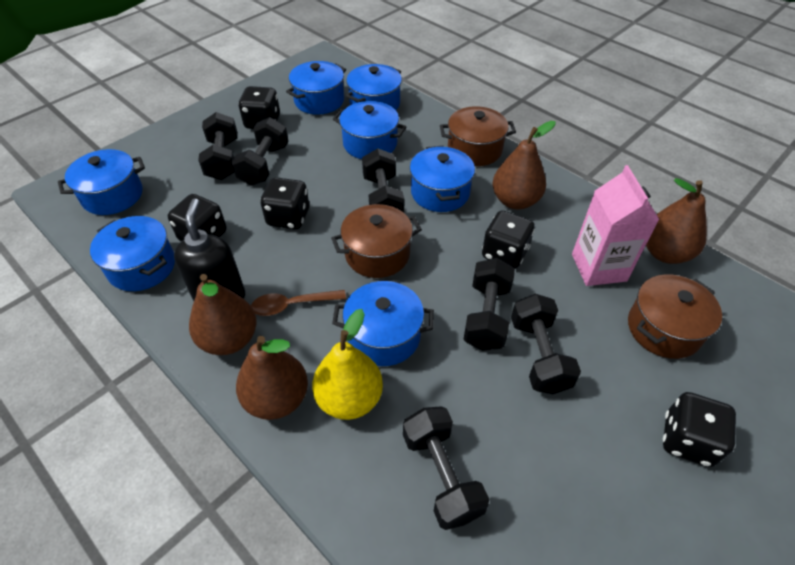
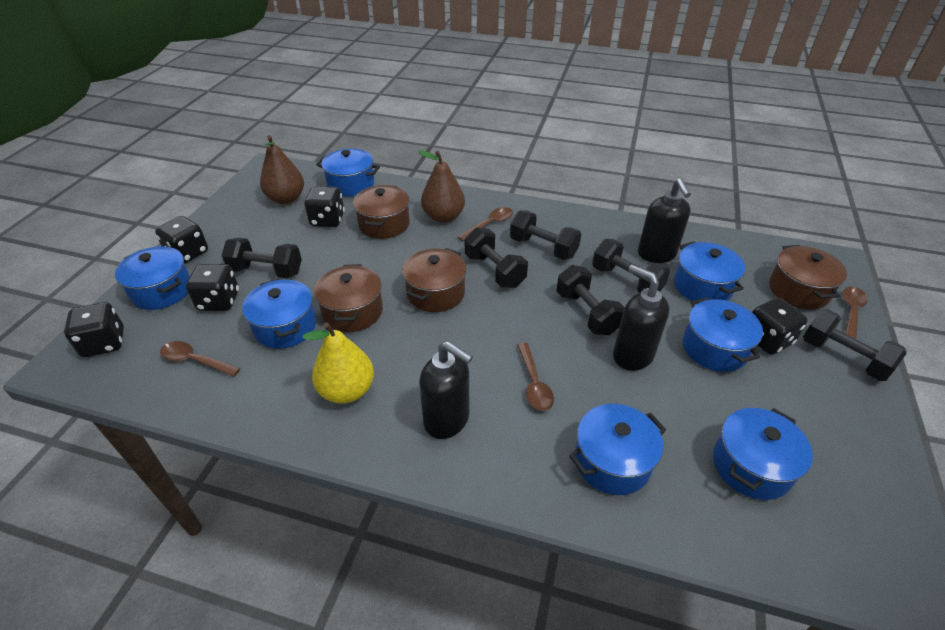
black soap dispenser: 1 -> 3
brown pear: 4 -> 2
brown pot: 3 -> 4
brown spoon: 1 -> 4
pink carton: 1 -> 0

